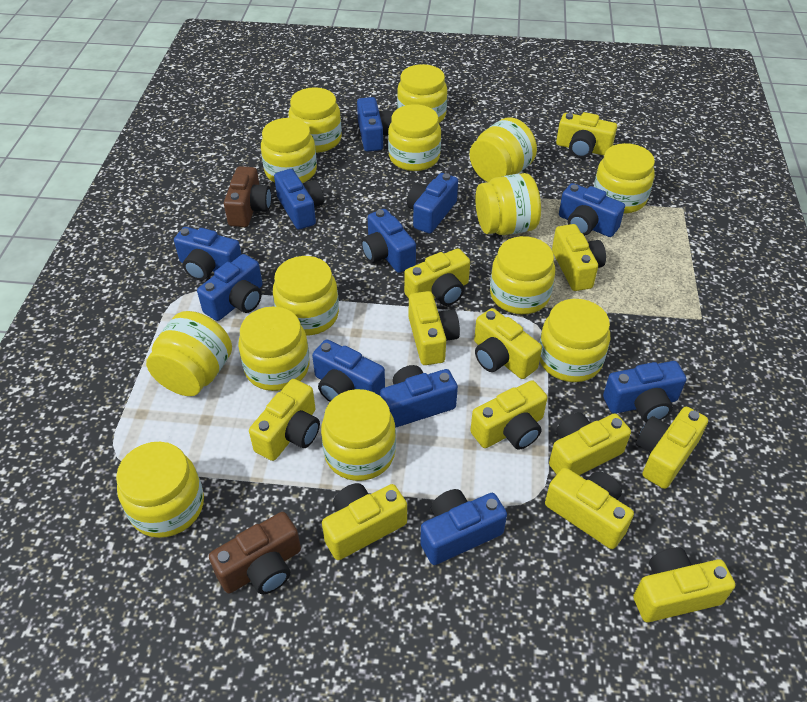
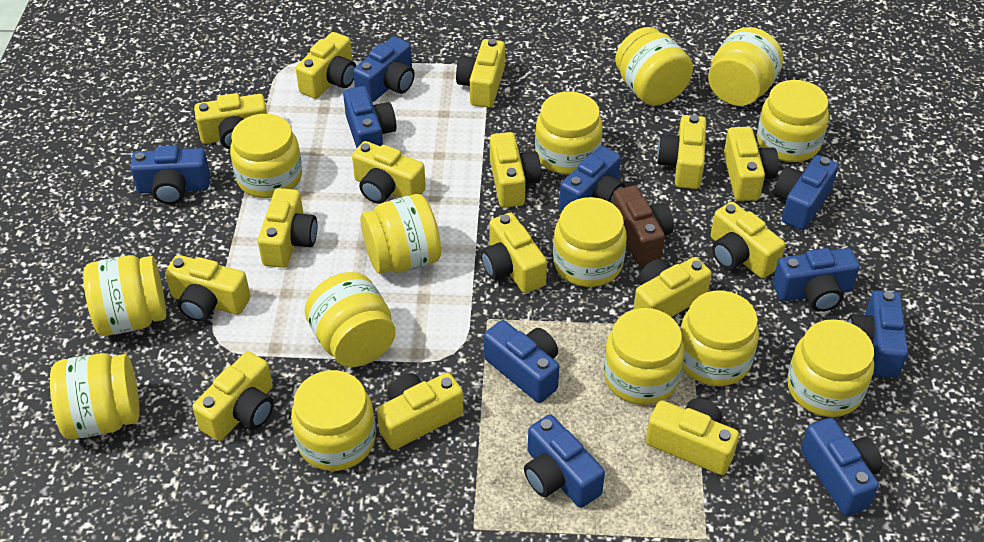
blue camera: 11 -> 10
brown camera: 2 -> 1
yellow camera: 12 -> 15

